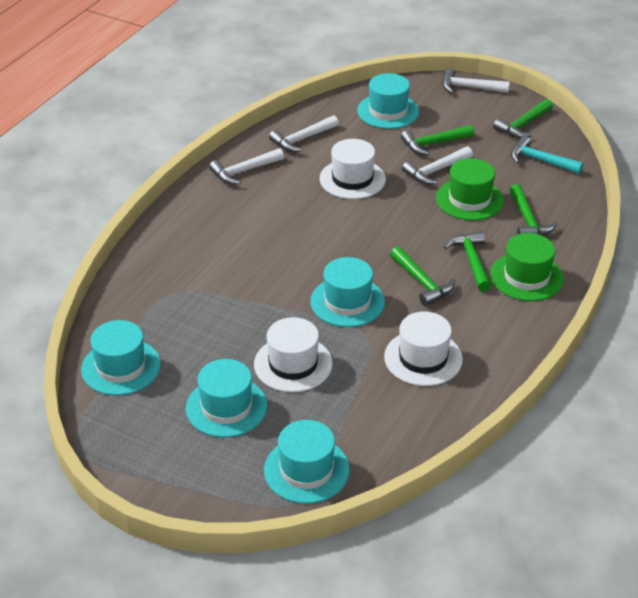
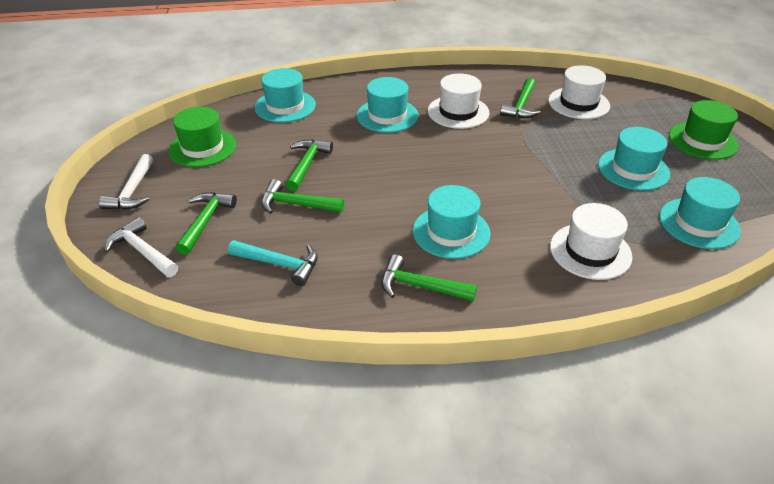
white hammer: 4 -> 2

